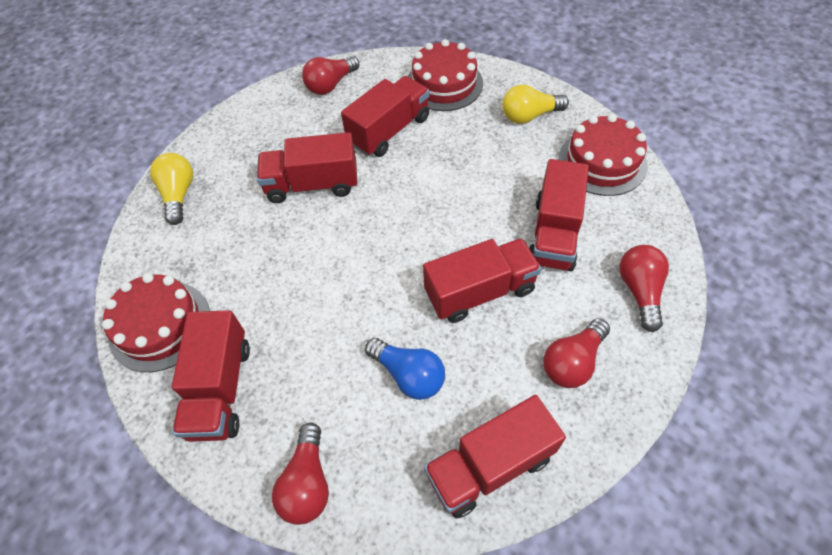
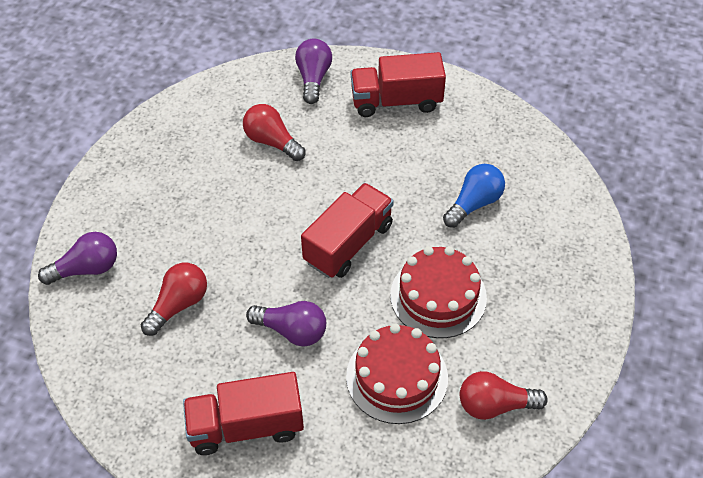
purple light bulb: 0 -> 3
red cake: 3 -> 2
red light bulb: 4 -> 3
red truck: 6 -> 3
yellow light bulb: 2 -> 0

